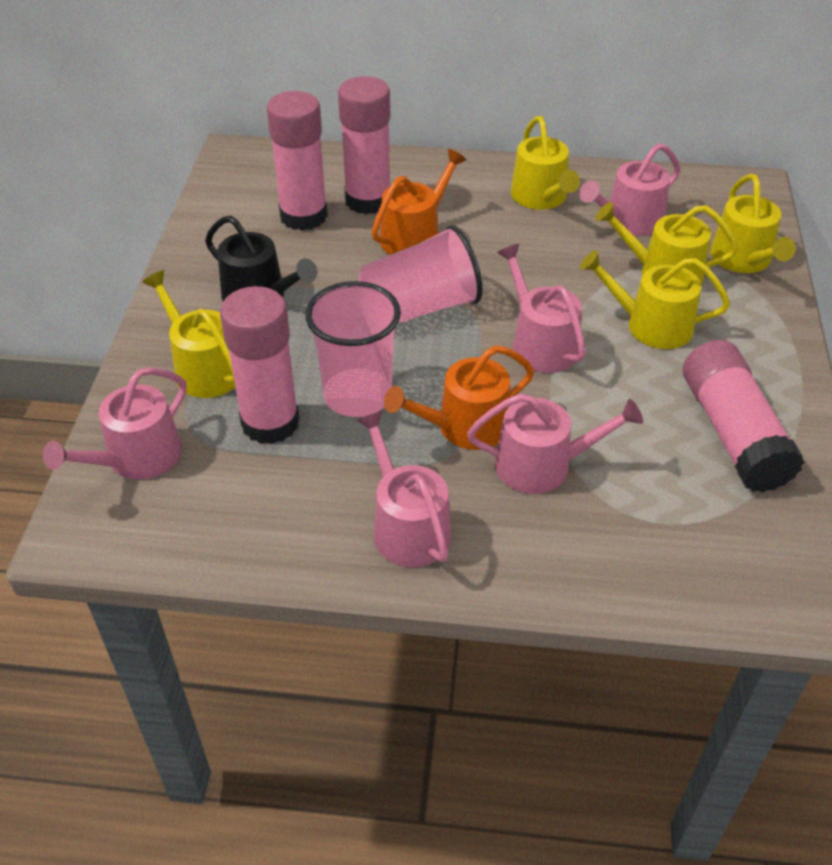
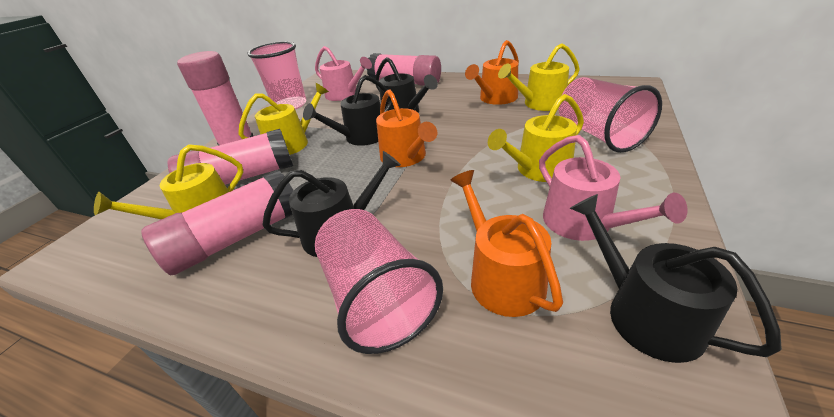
black watering can: 1 -> 4
orange watering can: 2 -> 3
pink cup: 2 -> 3
pink watering can: 5 -> 2
yellow watering can: 5 -> 4

